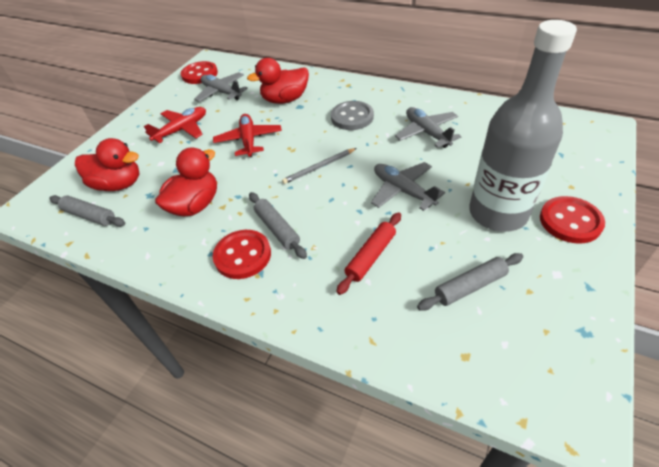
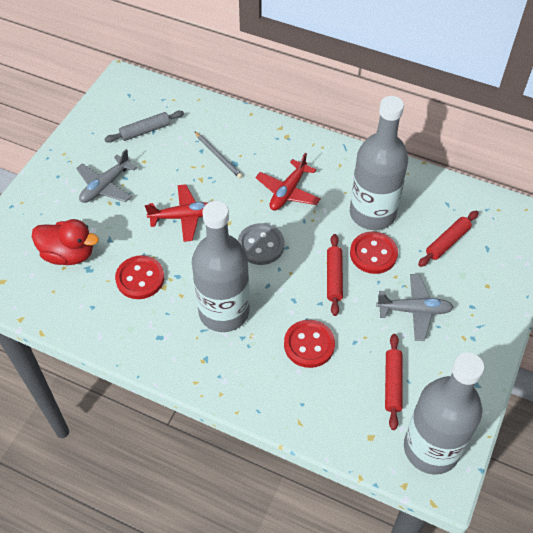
grey bottle: 1 -> 3
grey plane: 3 -> 2
grey rolling pin: 3 -> 1
red duck: 3 -> 1
red rolling pin: 1 -> 3

